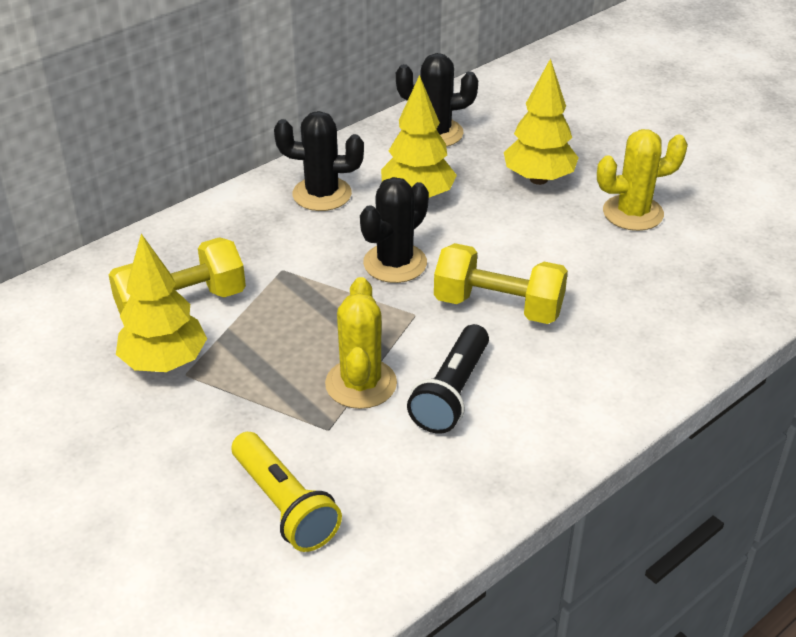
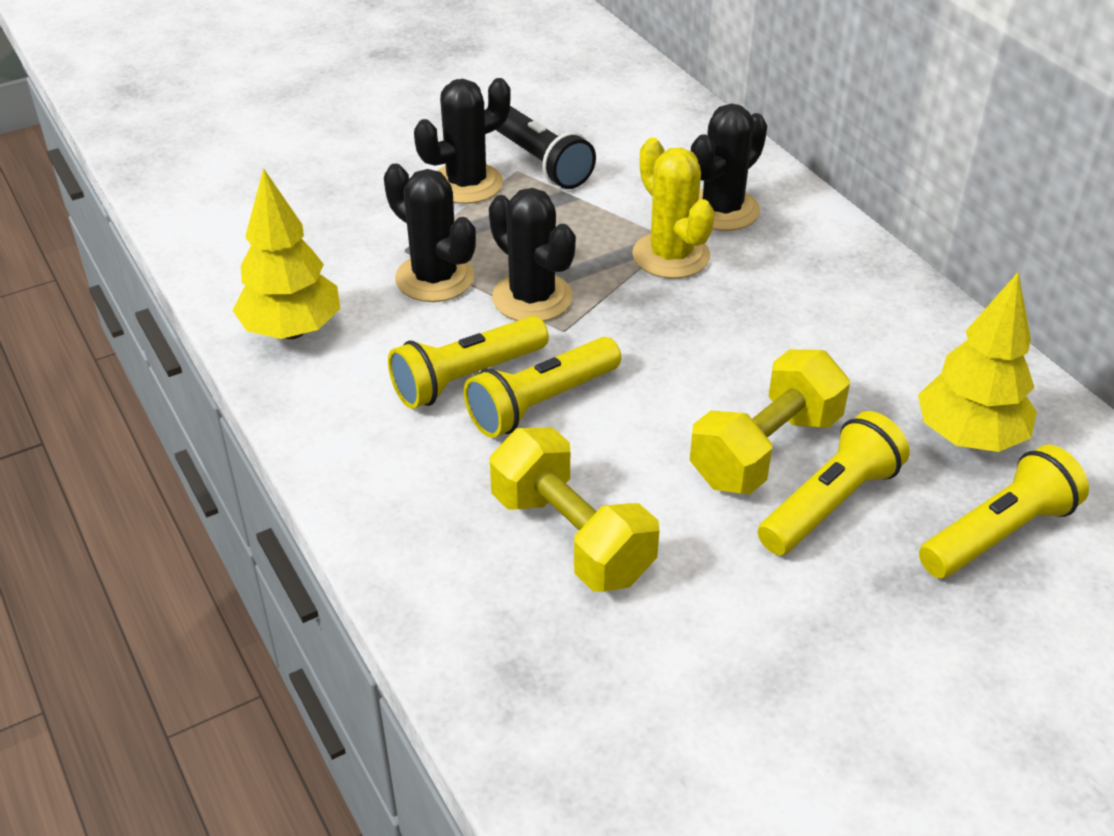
black cactus: 3 -> 4
yellow cactus: 2 -> 1
yellow flashlight: 1 -> 4
yellow tree: 3 -> 2

